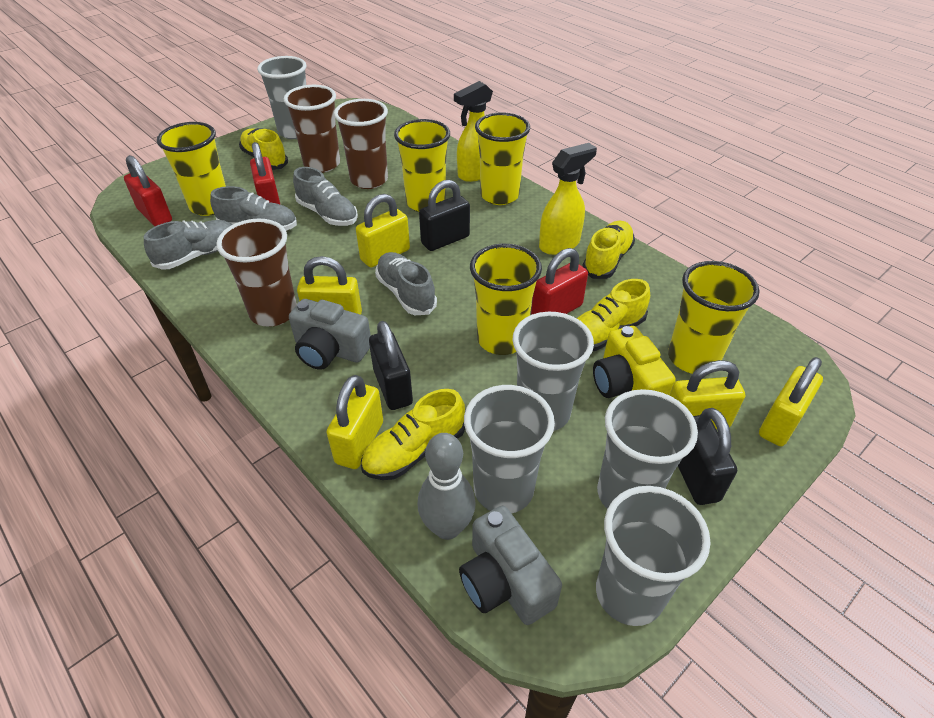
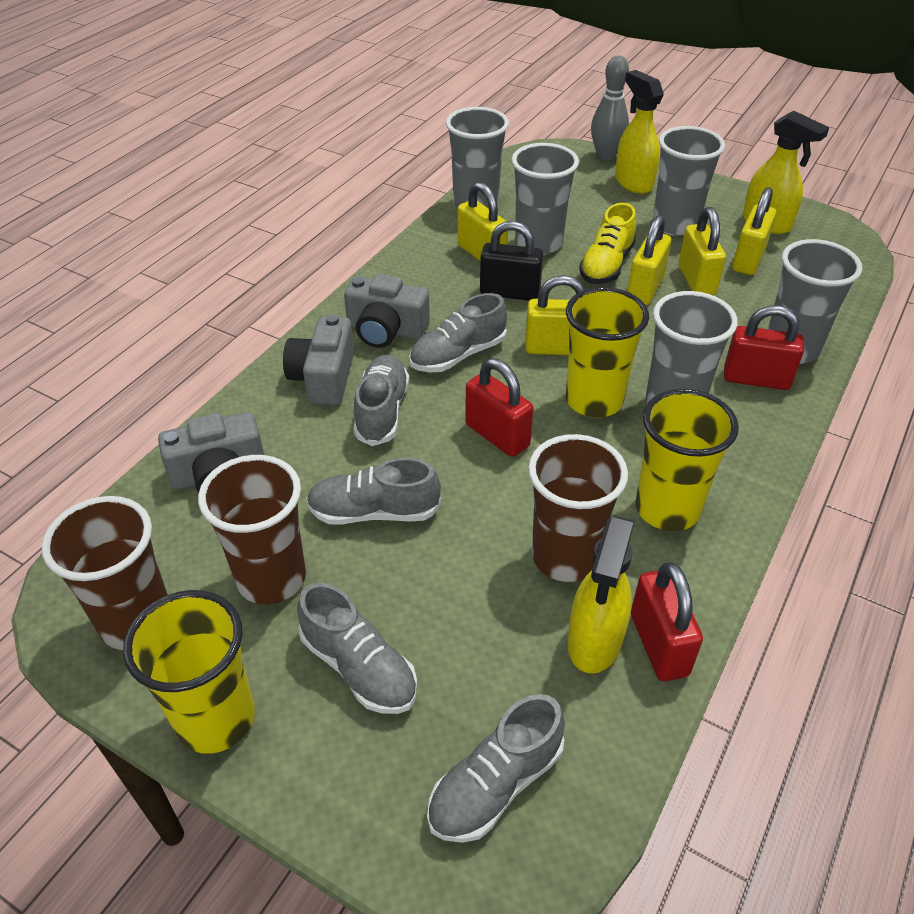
black padlock: 3 -> 1
grey camera: 2 -> 3
grey shoe: 4 -> 5
yellow camera: 1 -> 0
yellow cup: 5 -> 3
yellow shoe: 4 -> 1
yellow spray bottle: 2 -> 3

